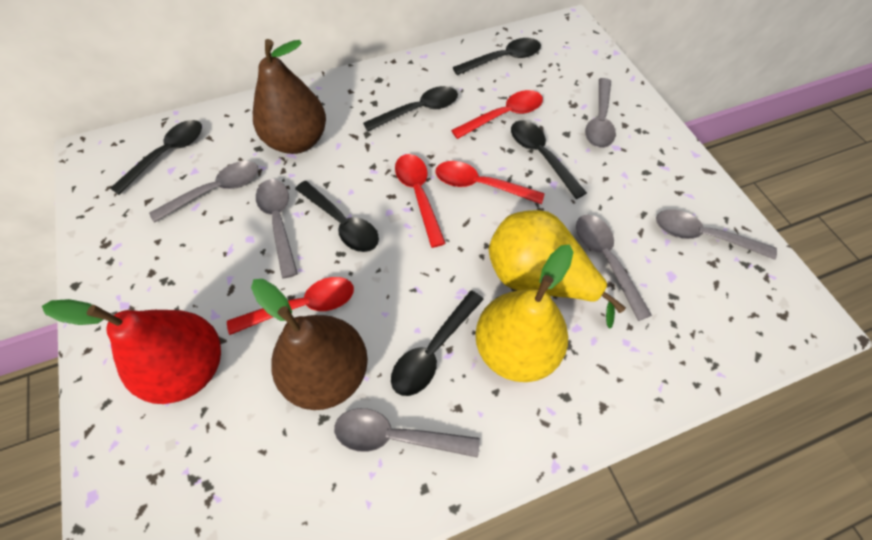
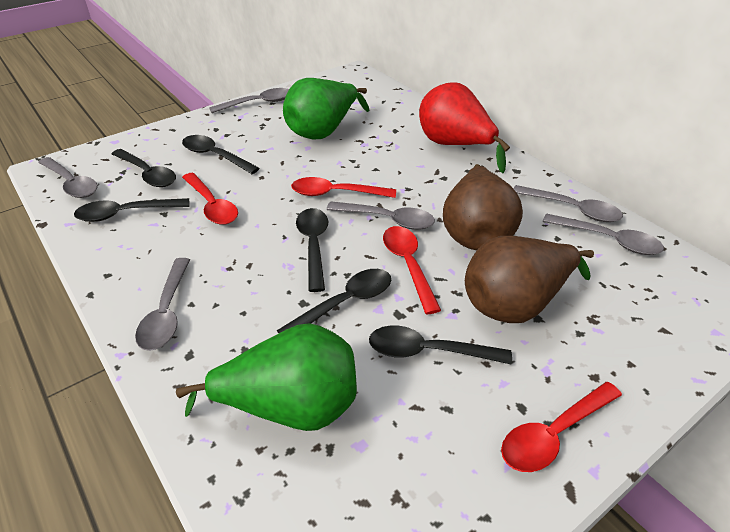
green pear: 0 -> 2
yellow pear: 2 -> 0

